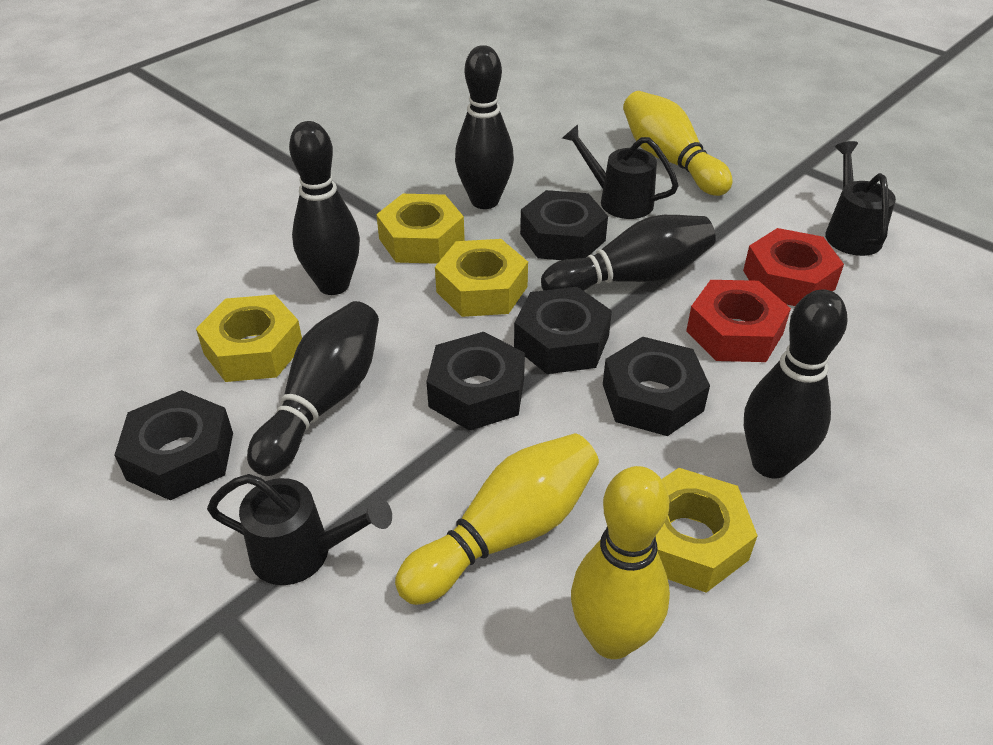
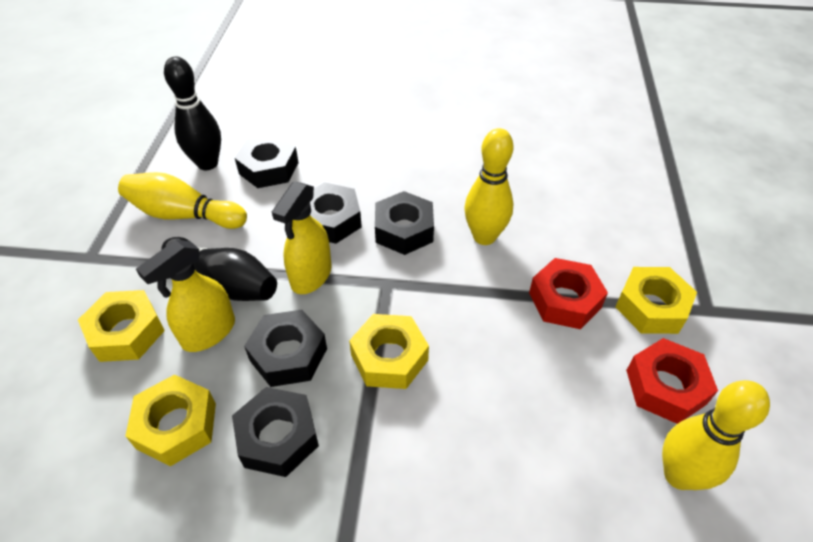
black bowling pin: 5 -> 2
black watering can: 3 -> 0
yellow spray bottle: 0 -> 2

